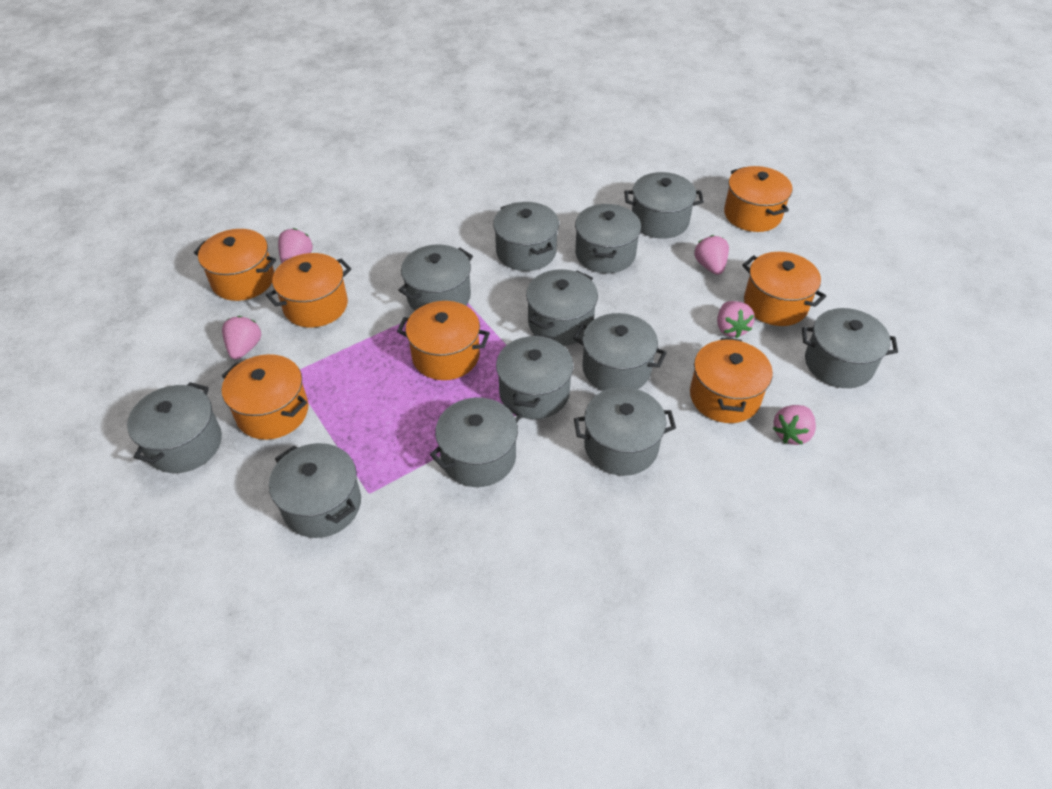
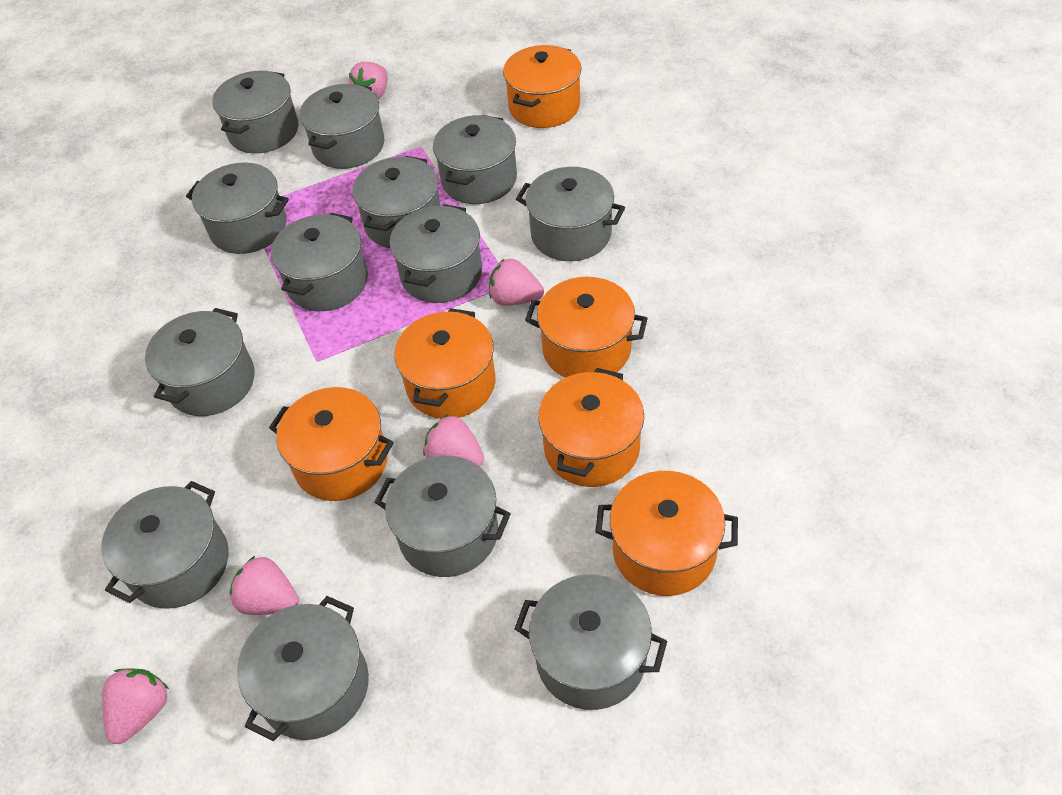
grey pot: 12 -> 13
orange pot: 7 -> 6

